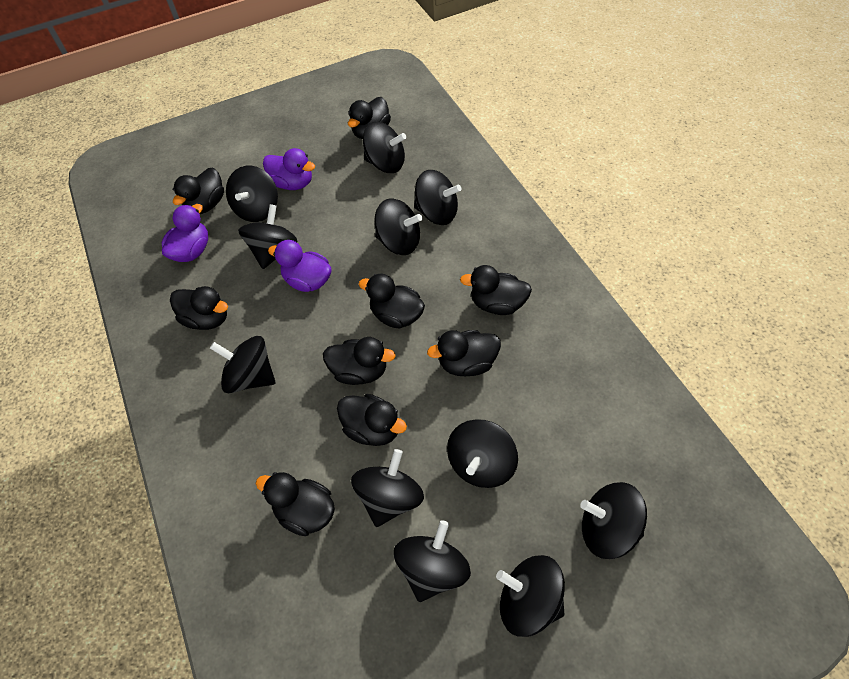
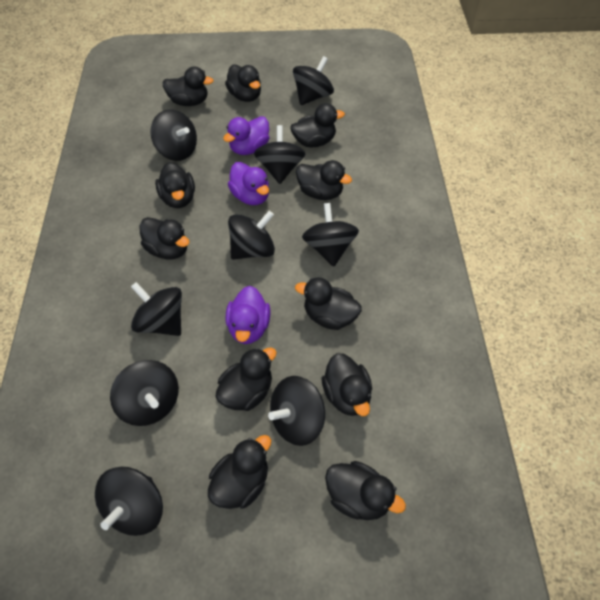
black duck: 9 -> 11
black spinning top: 11 -> 9

